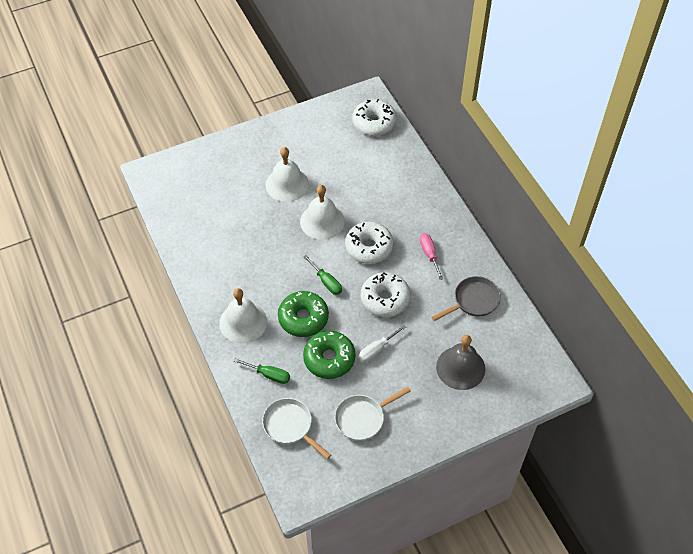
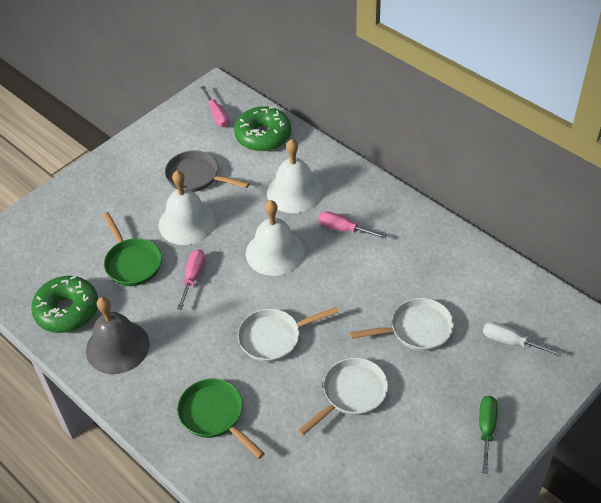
green pan: 0 -> 2
green screwdriver: 2 -> 1
pink screwdriver: 1 -> 3
white donut: 3 -> 0
white pan: 2 -> 3

